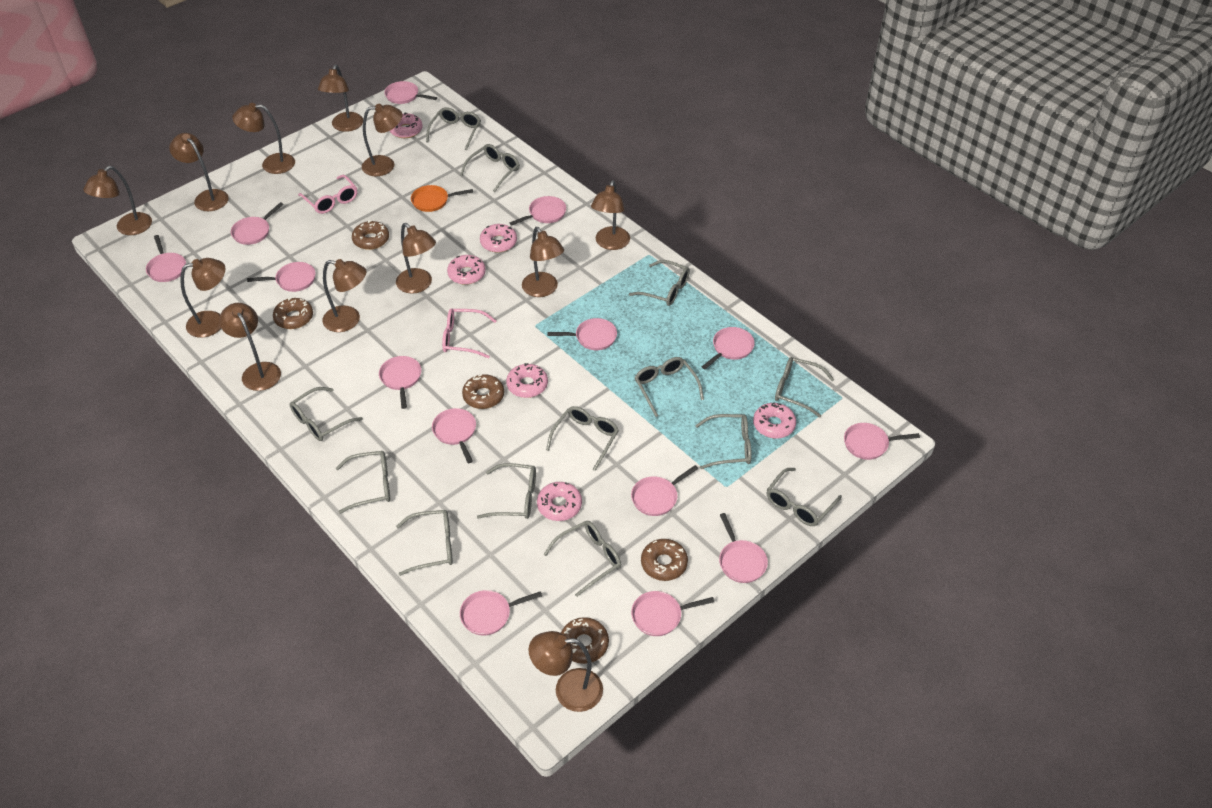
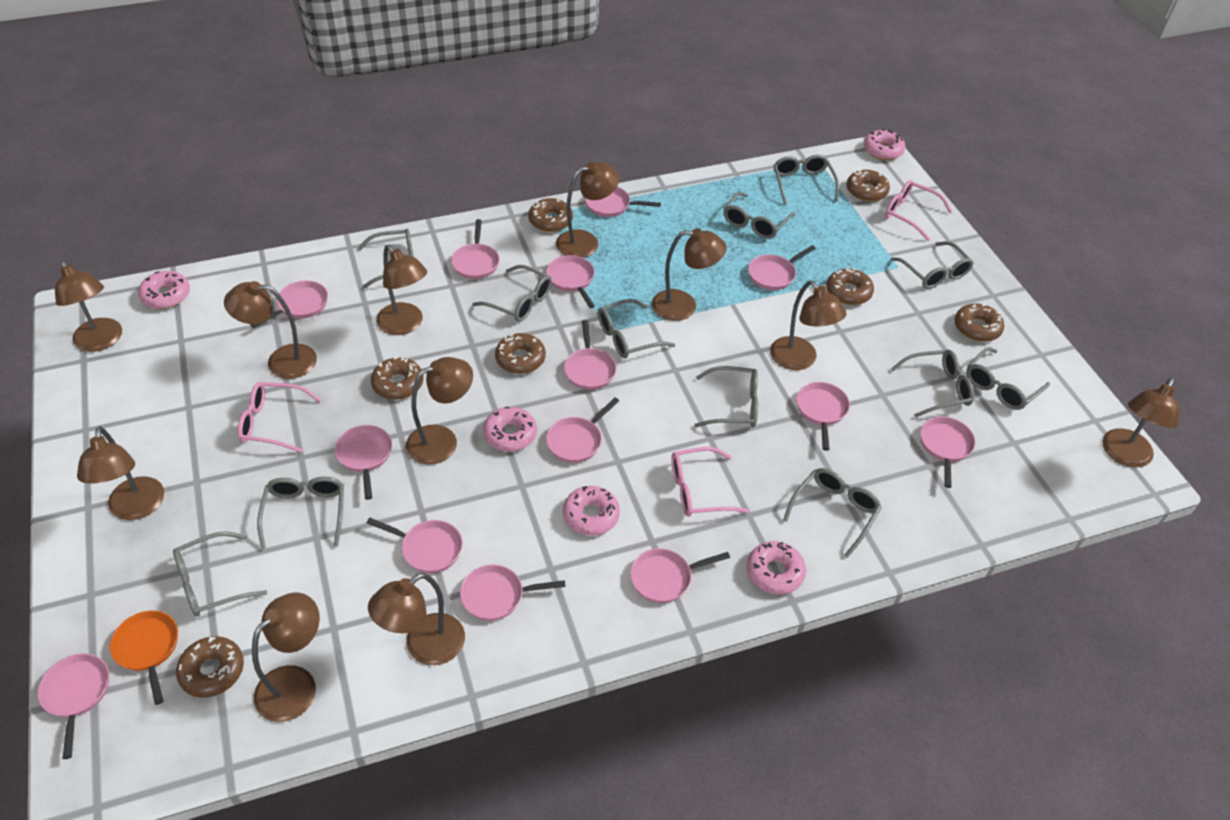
brown donut: 5 -> 7
brown lamp: 12 -> 11
grey glasses: 13 -> 12
pink donut: 6 -> 5
pink glasses: 2 -> 3

